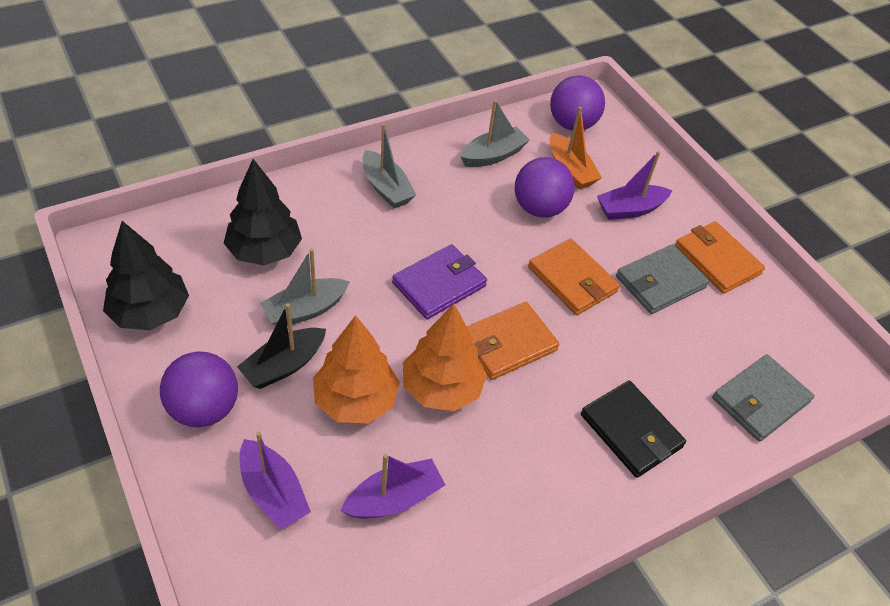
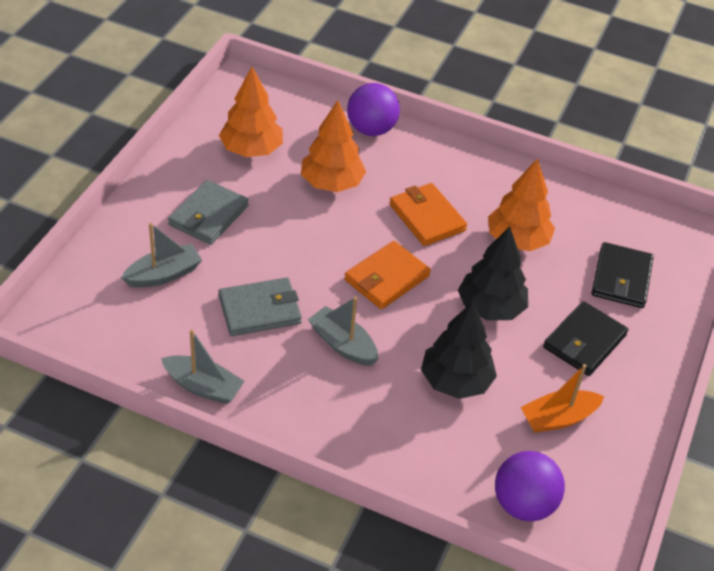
black boat: 1 -> 0
black wallet: 1 -> 2
orange tree: 2 -> 3
orange wallet: 3 -> 2
purple ball: 3 -> 2
purple boat: 3 -> 0
purple wallet: 1 -> 0

